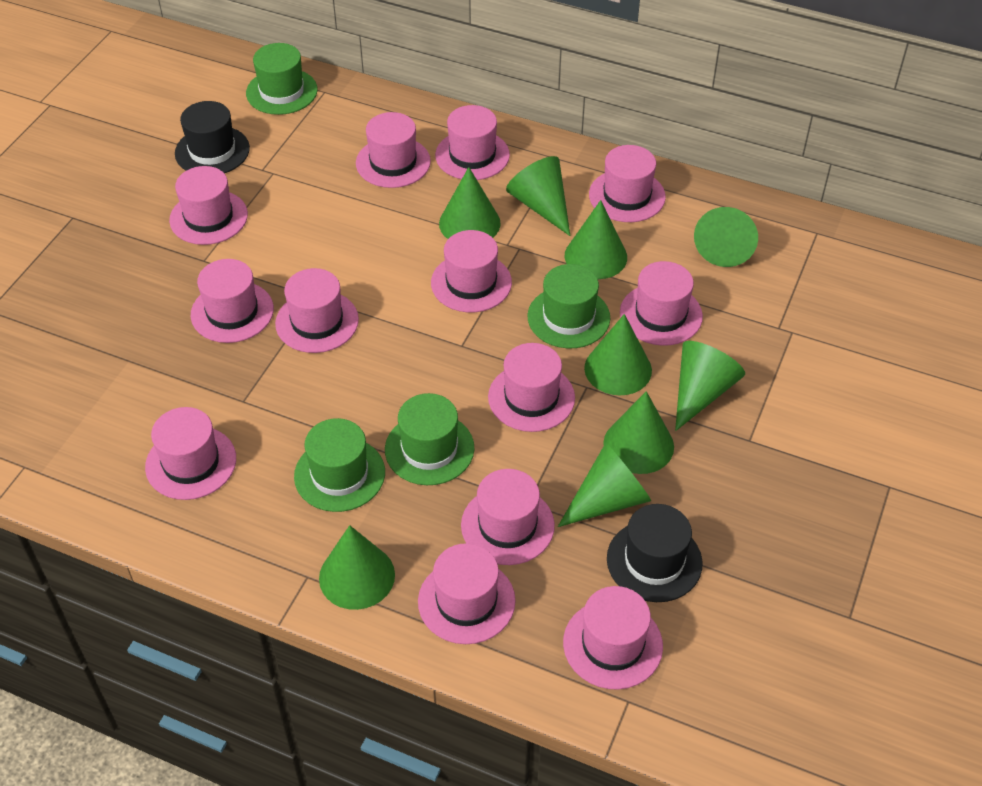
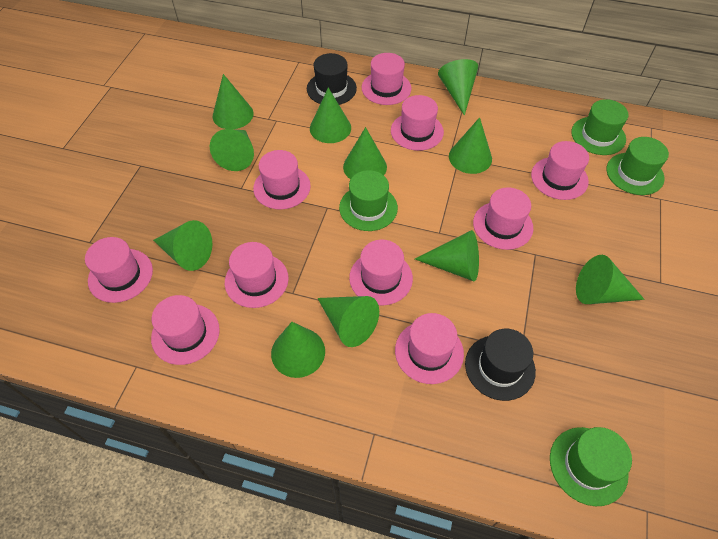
green cone: 9 -> 11
pink hat: 13 -> 10

